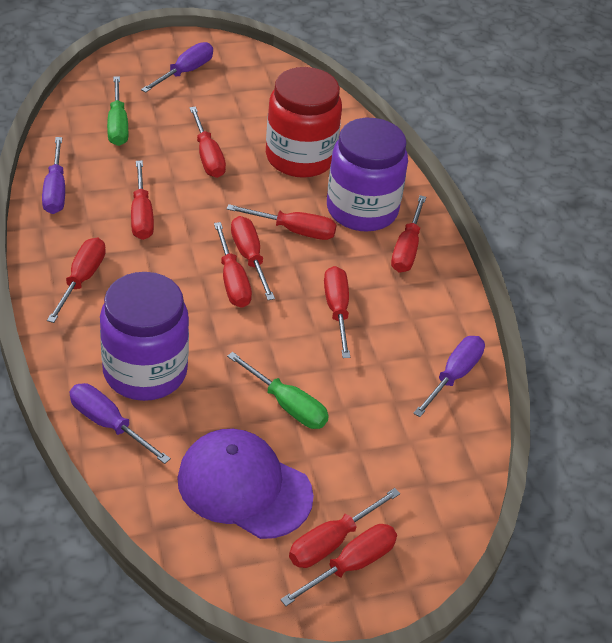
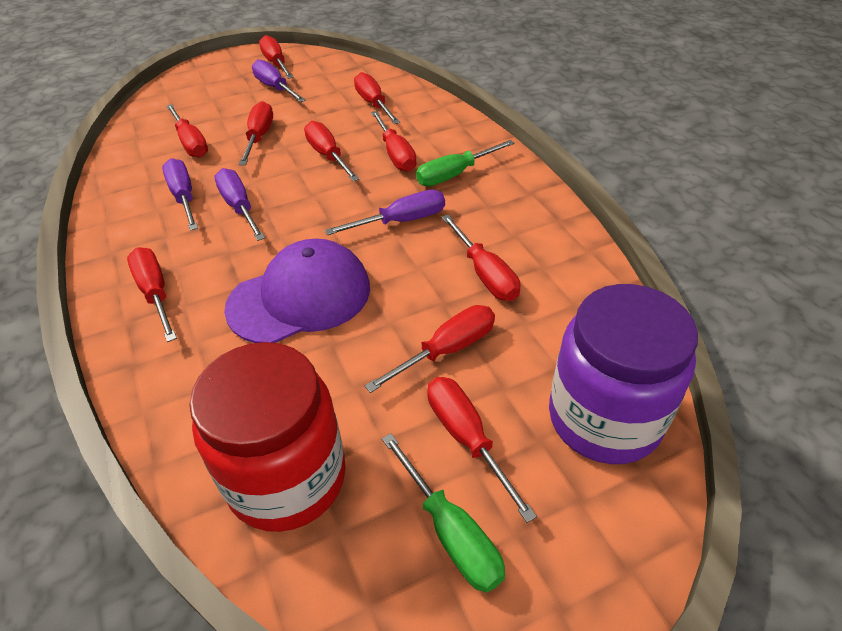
purple jar: 2 -> 1

